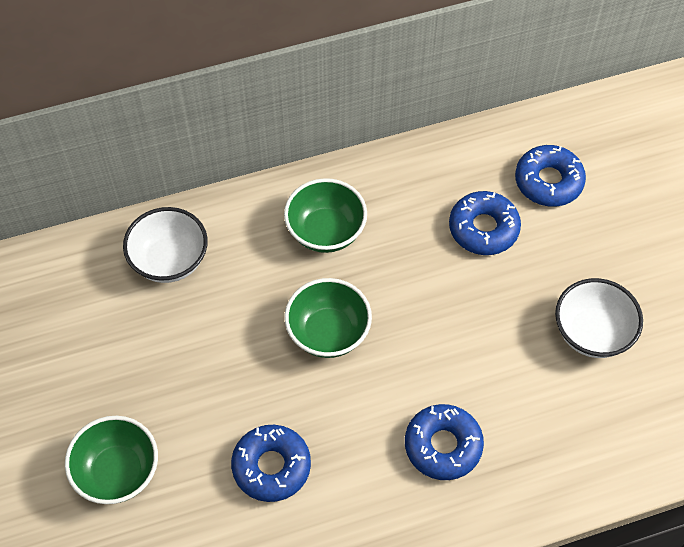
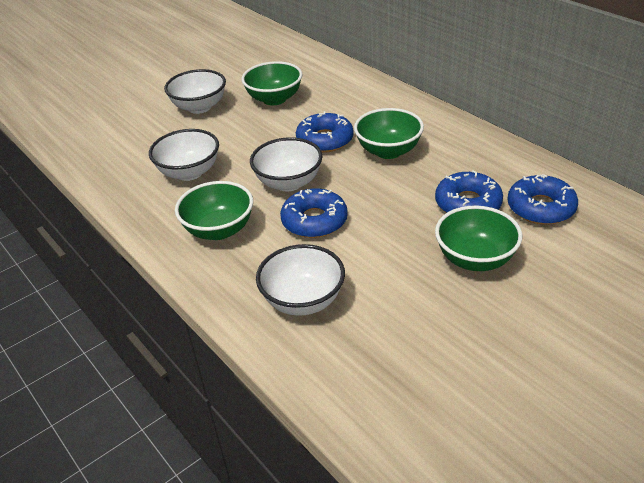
green bowl: 3 -> 4
white bowl: 2 -> 4

